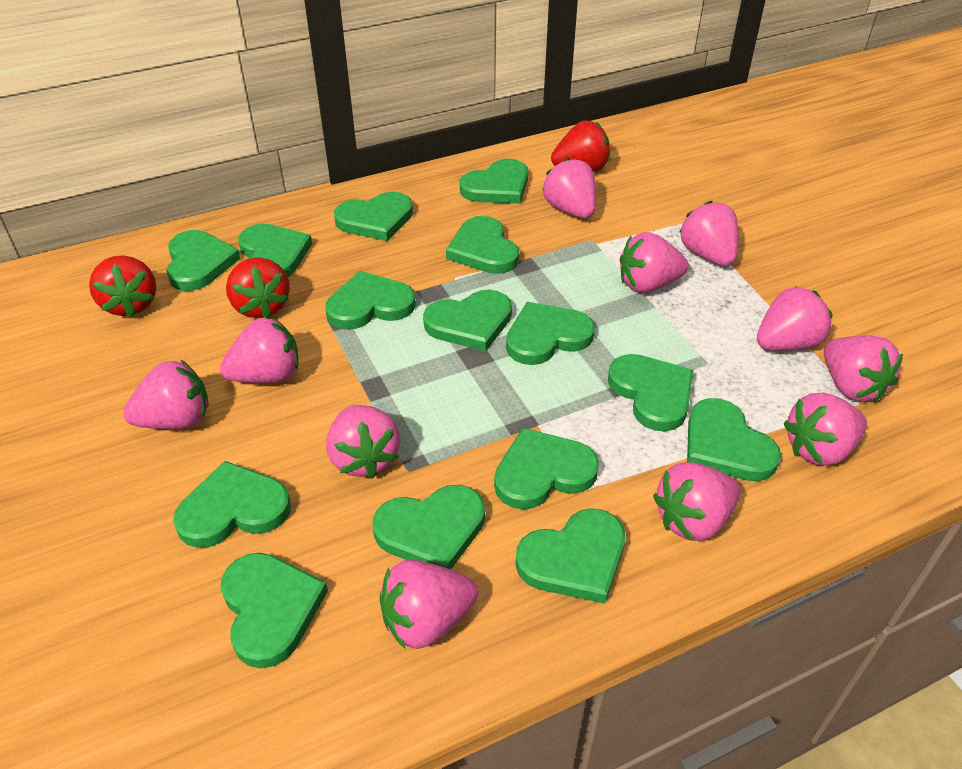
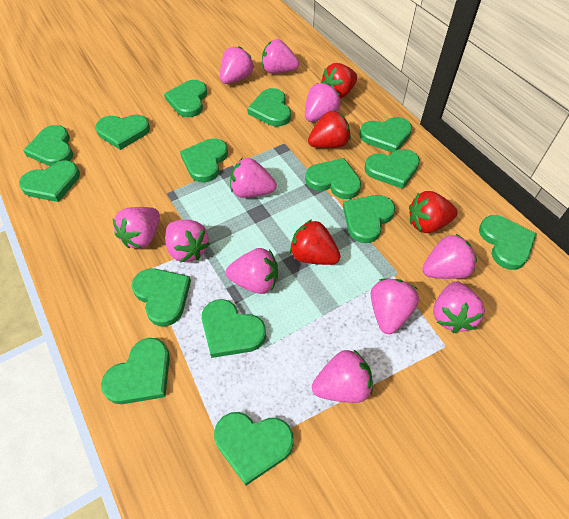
red strawberry: 3 -> 4

